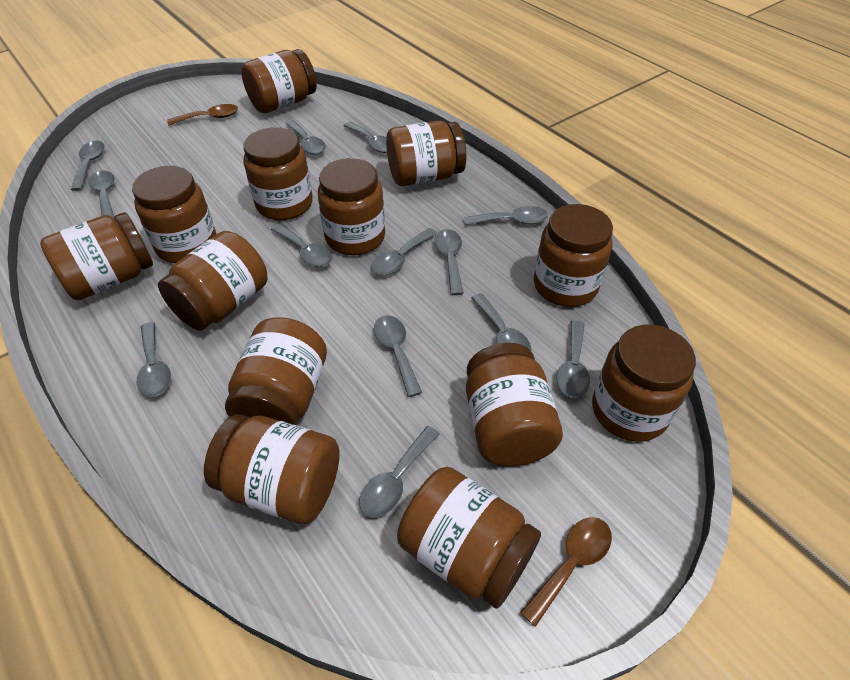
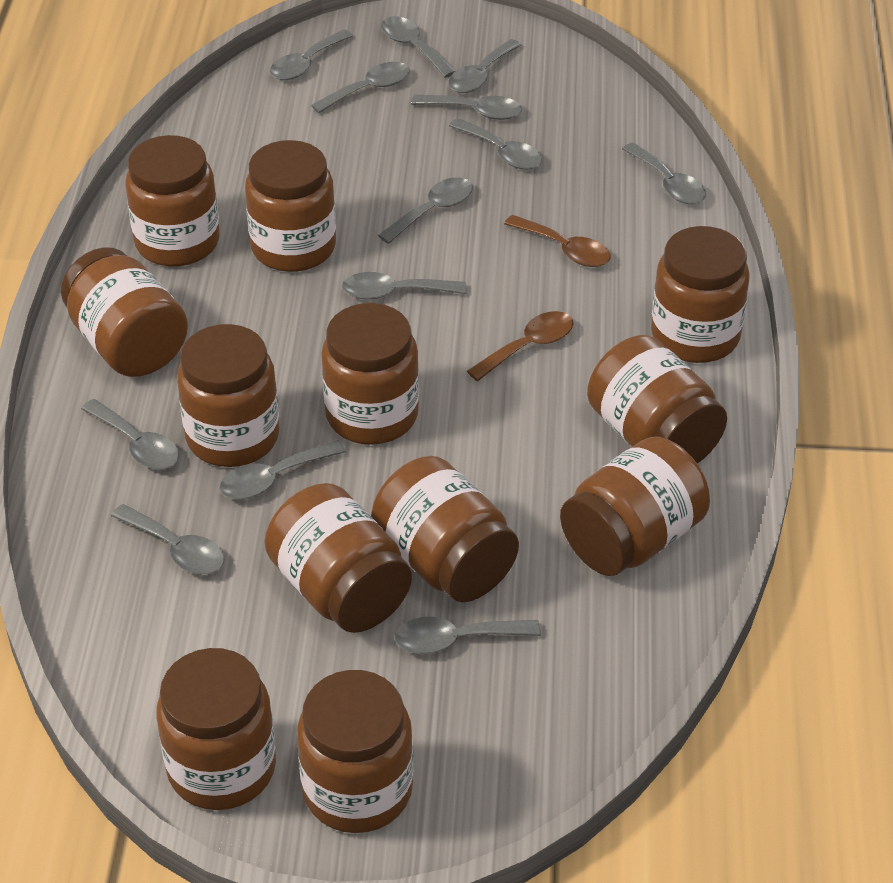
brown jar: 13 -> 12

